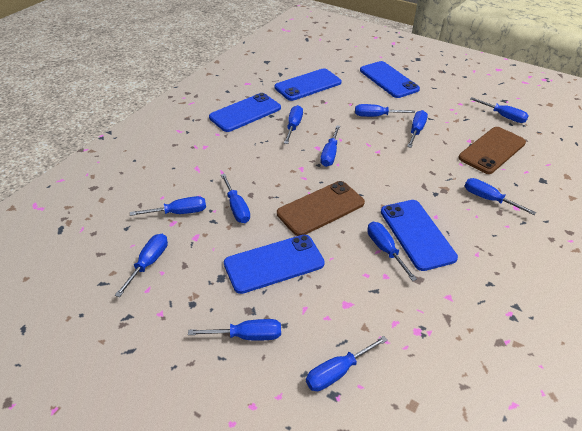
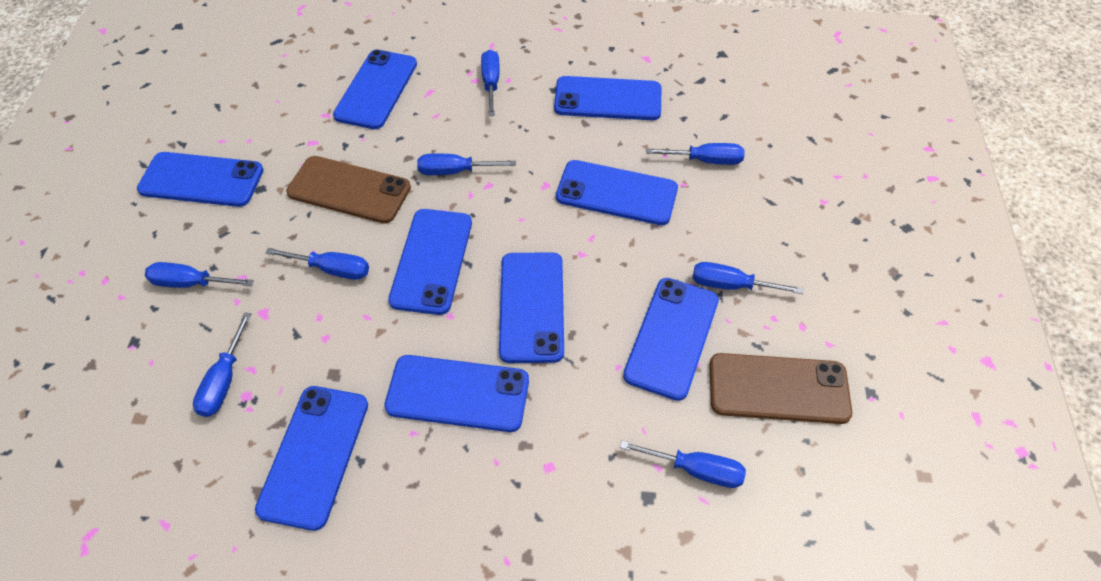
blue phone: 5 -> 9
blue screwdriver: 12 -> 8

